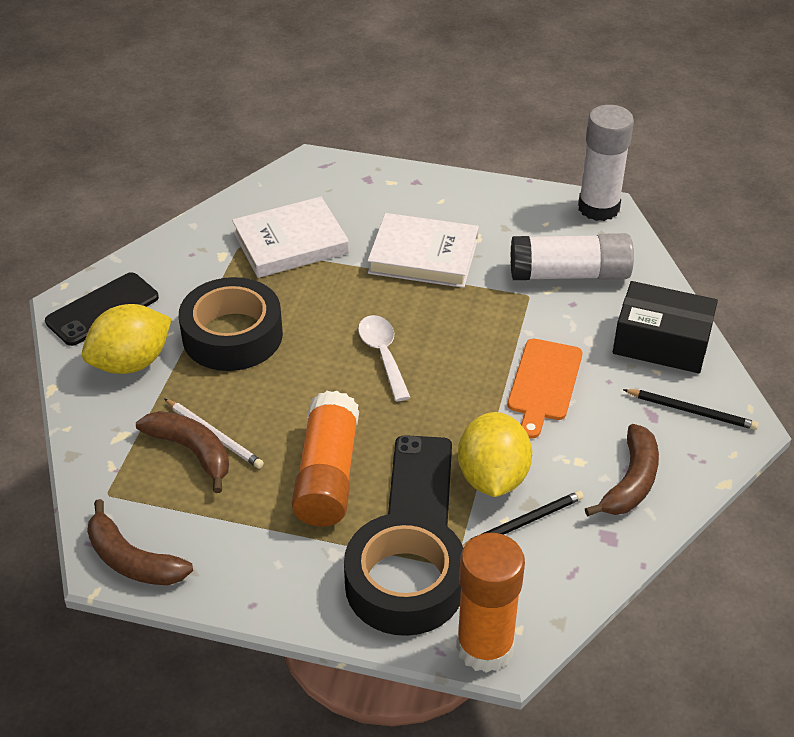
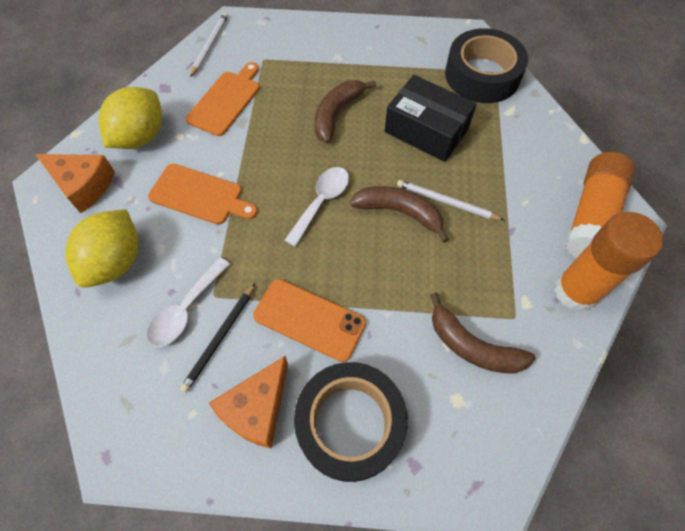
black pencil: 2 -> 1
black phone: 2 -> 0
orange cheese: 0 -> 2
orange cutting board: 1 -> 2
orange phone: 0 -> 1
white book: 2 -> 0
white glue stick: 2 -> 0
white pencil: 1 -> 2
white spoon: 1 -> 2

